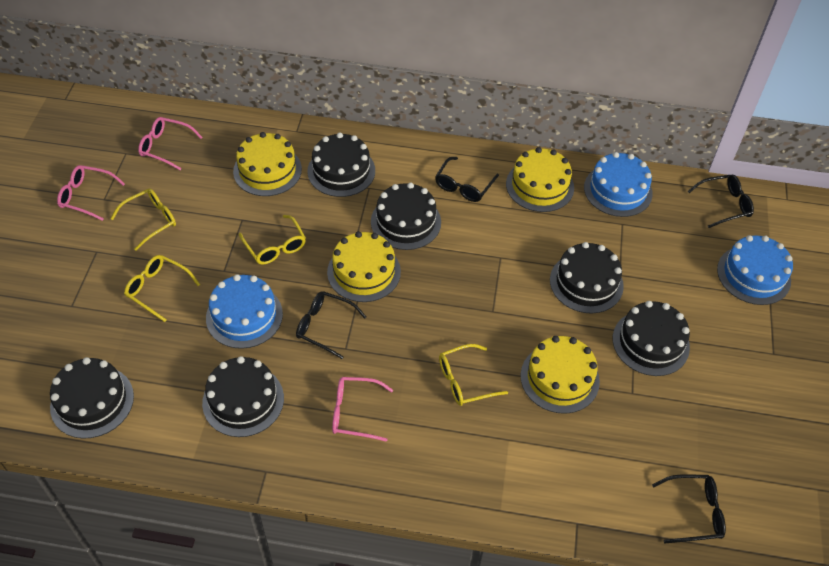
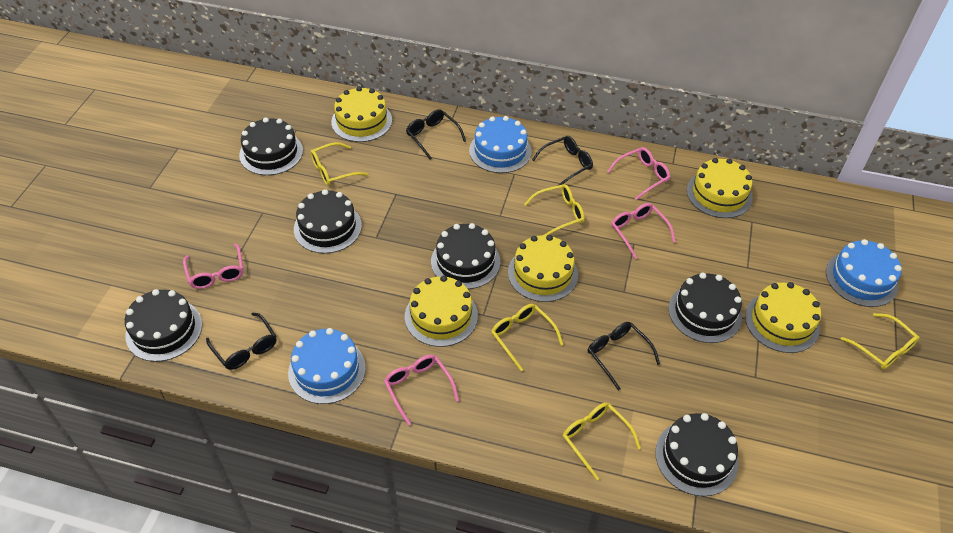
pink glasses: 3 -> 4
yellow cake: 4 -> 5
yellow glasses: 4 -> 5

